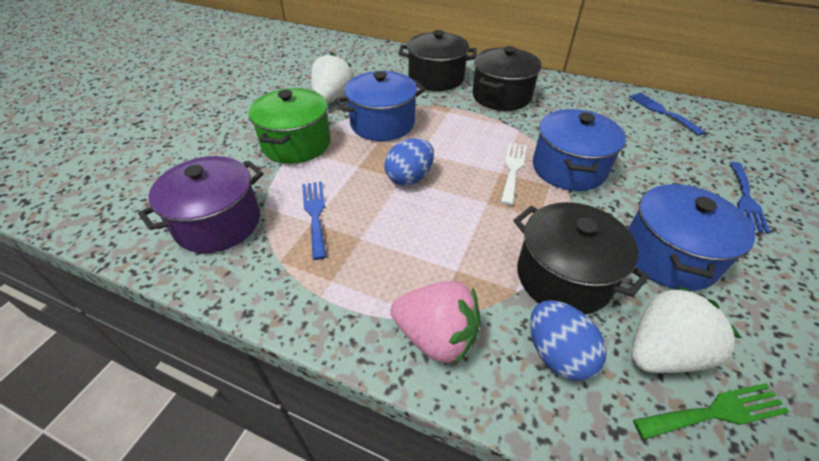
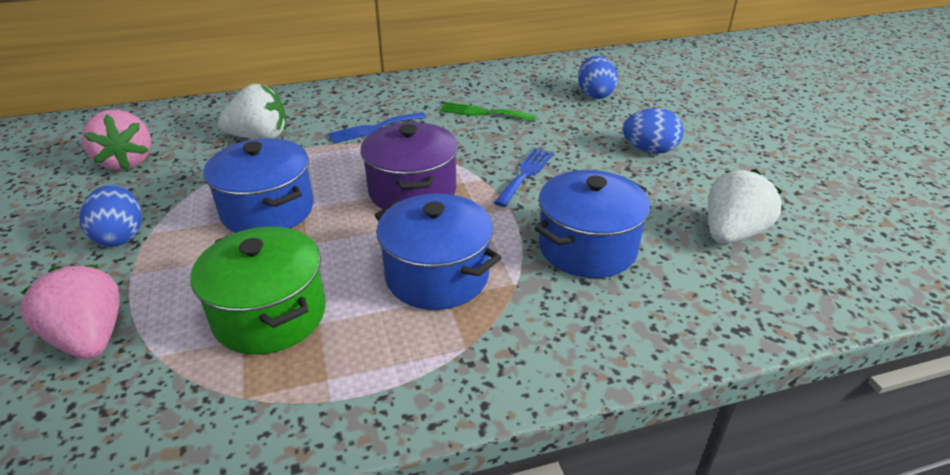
black pot: 3 -> 0
blue egg: 2 -> 3
blue fork: 3 -> 2
pink strawberry: 1 -> 2
white fork: 1 -> 0

